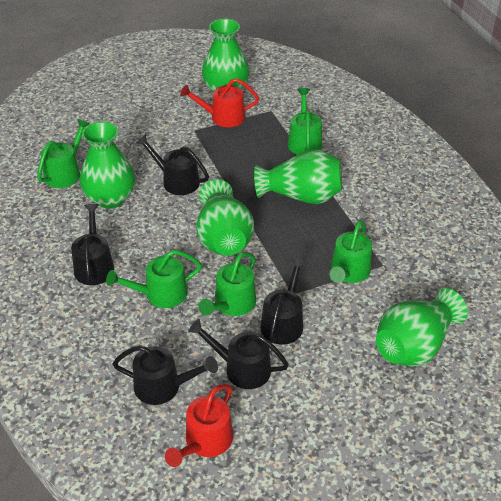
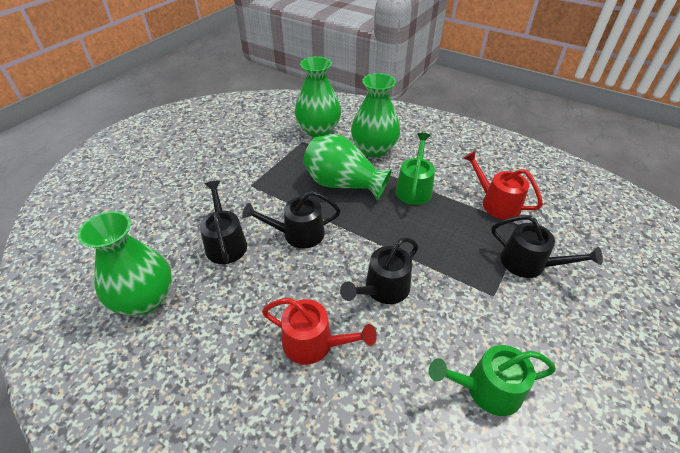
black watering can: 5 -> 4
green vase: 5 -> 4
green watering can: 5 -> 2

